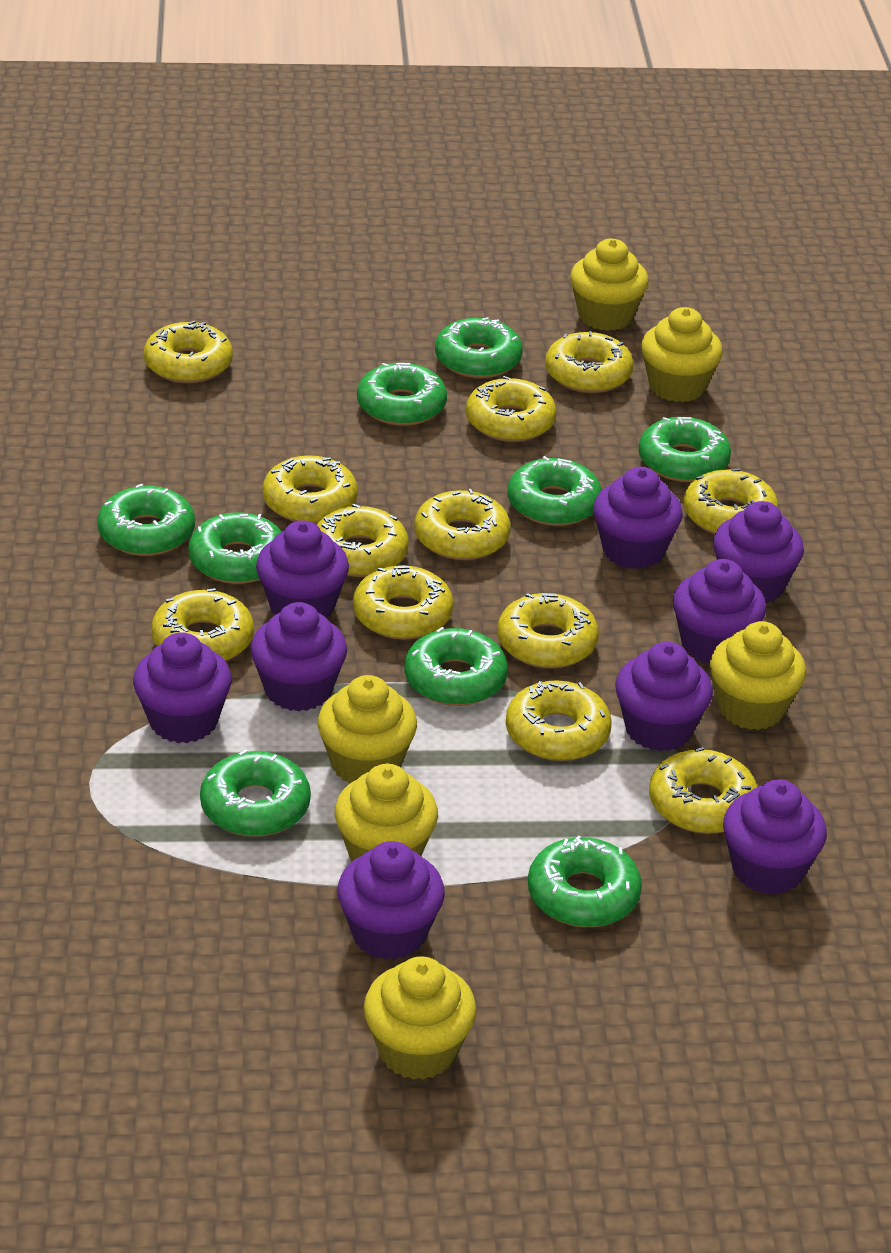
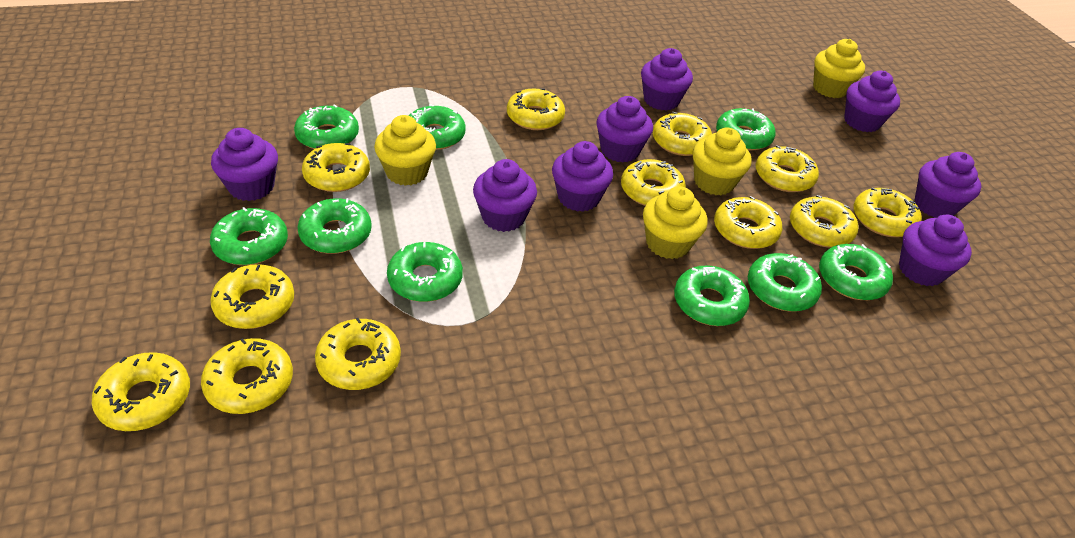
purple cupcake: 9 -> 8
yellow cupcake: 6 -> 4

